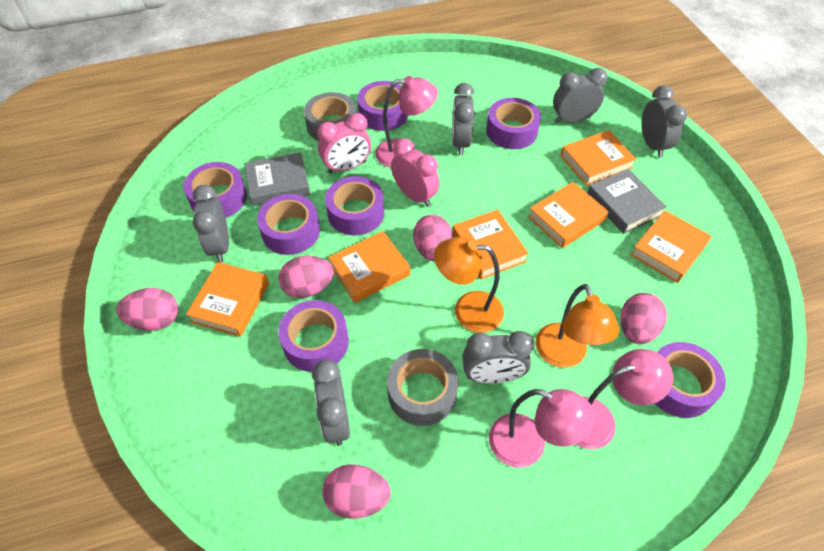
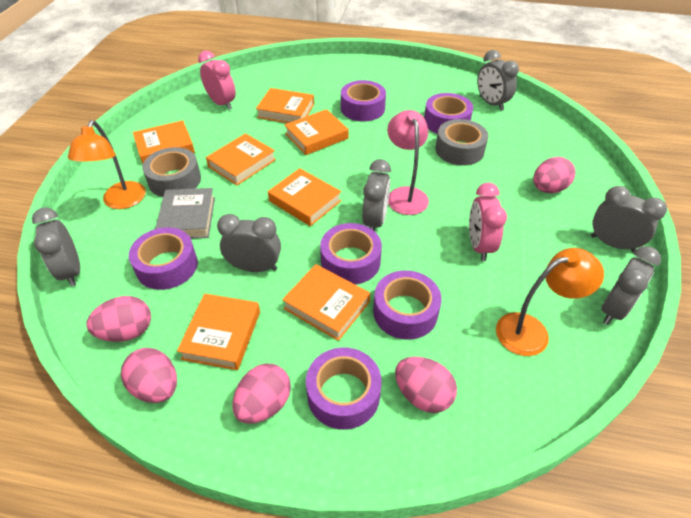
grey book: 2 -> 1
orange book: 6 -> 7
pink lamp: 3 -> 1
purple tape: 7 -> 6

